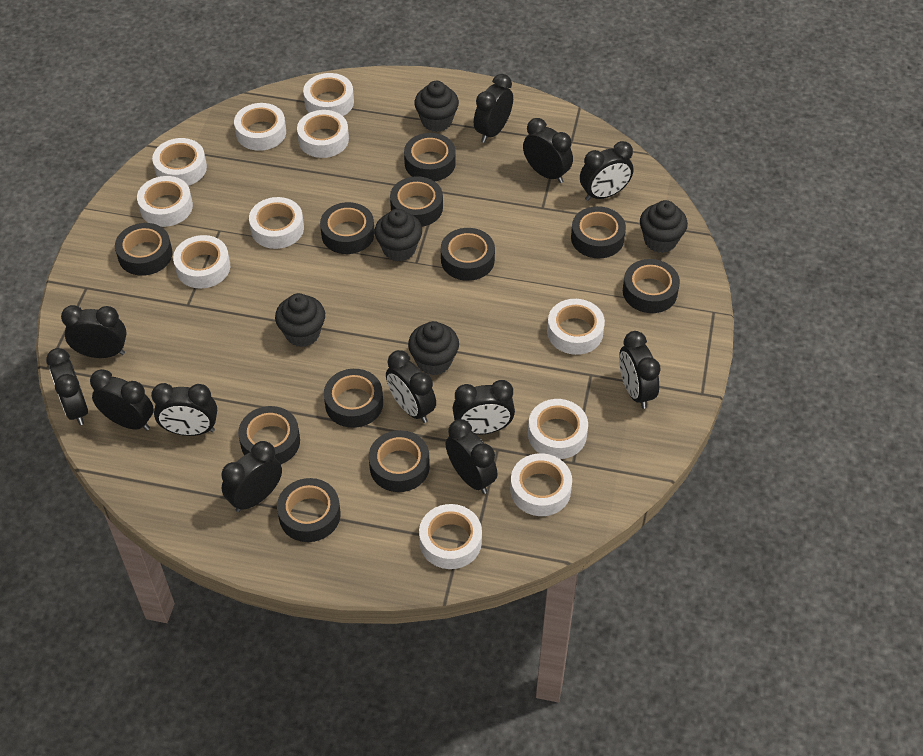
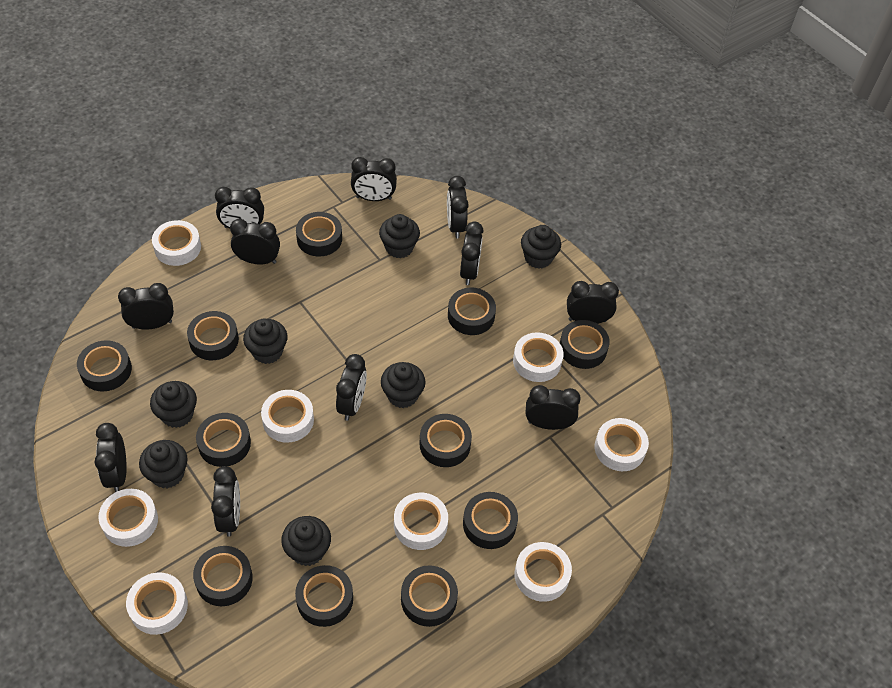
black clock: 12 -> 11
black cupcake: 5 -> 7
white tape: 11 -> 8

